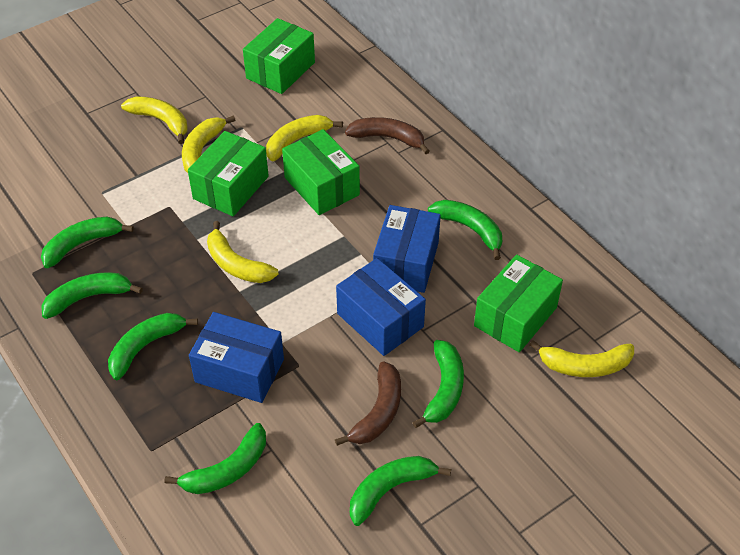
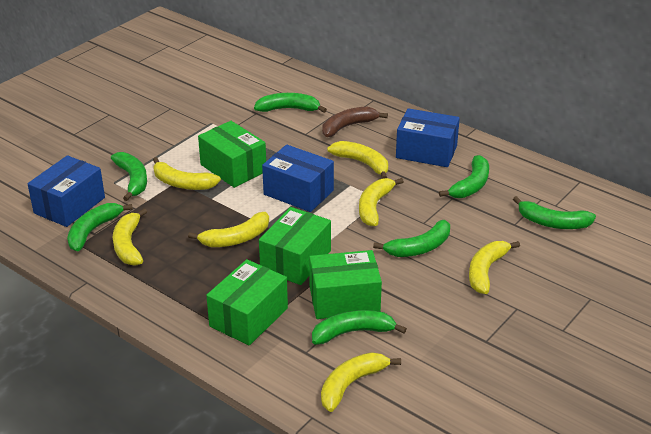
brown banana: 2 -> 1
yellow banana: 5 -> 7

